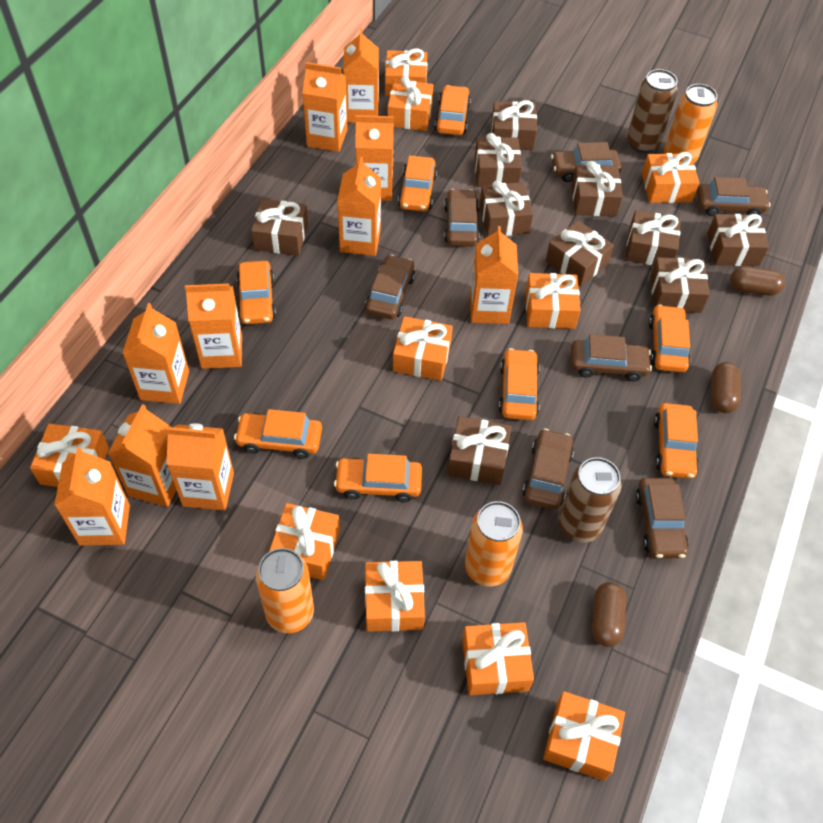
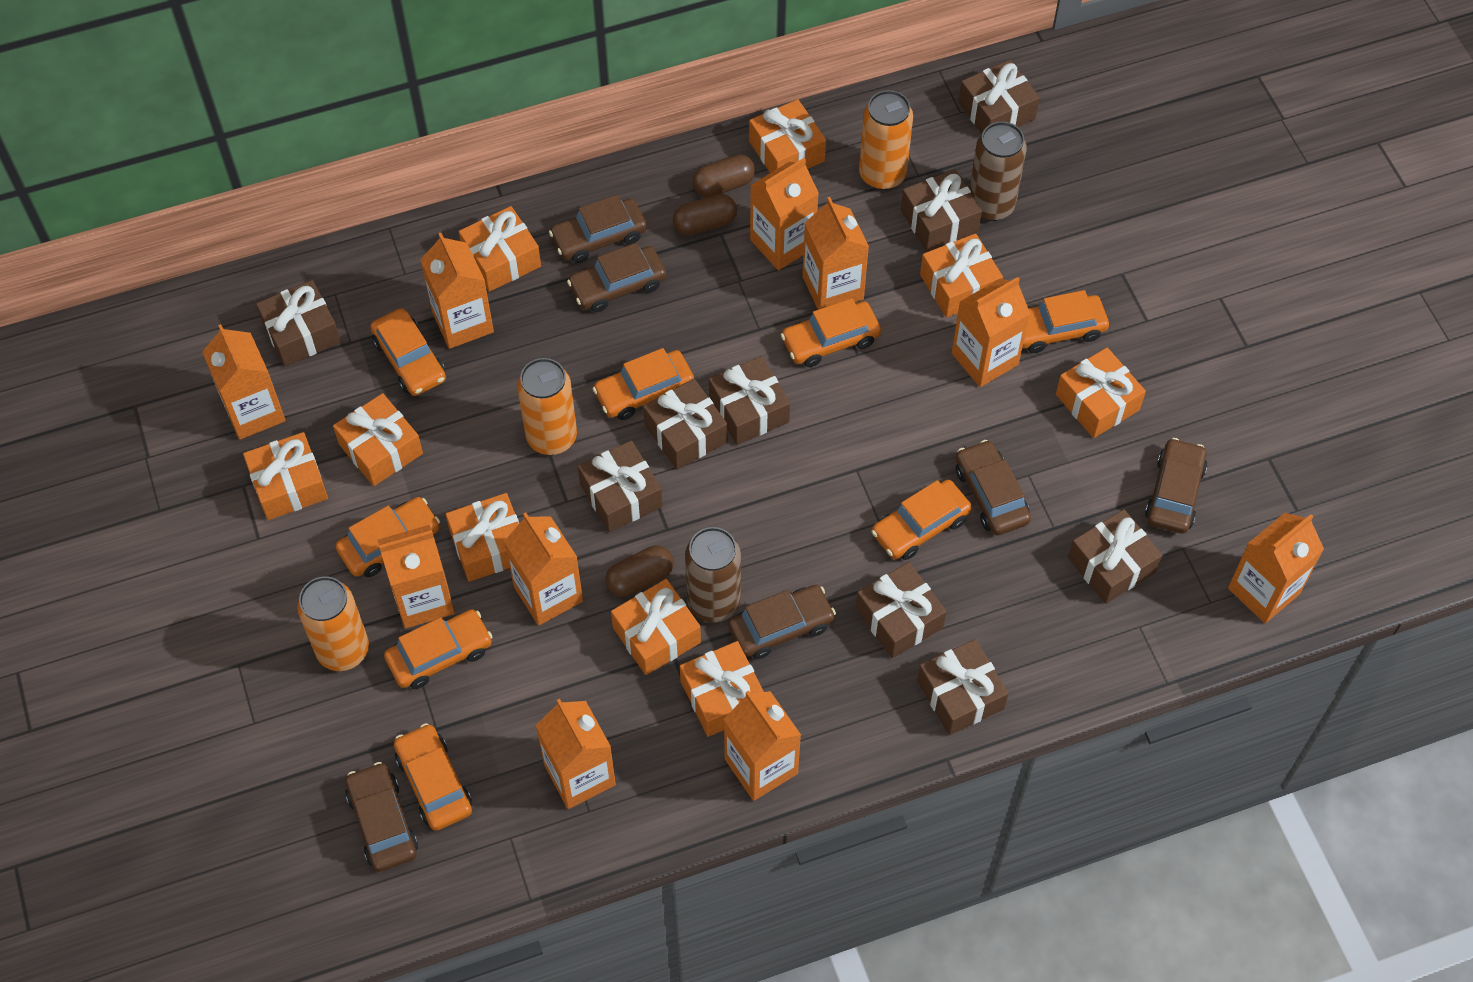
brown car: 7 -> 6
brown gift: 10 -> 9
orange gift: 10 -> 9

